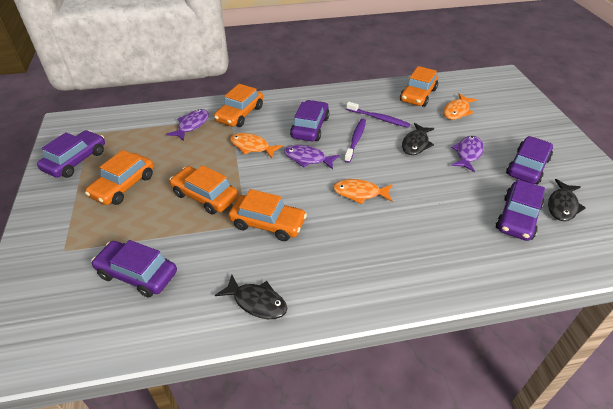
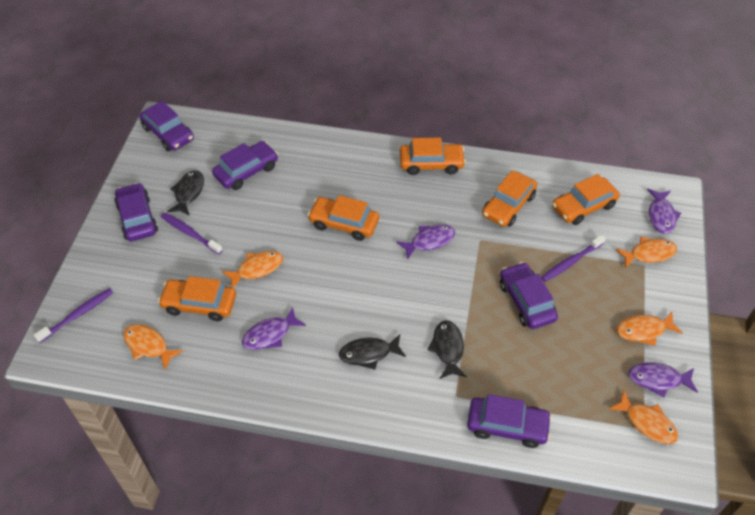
orange fish: 3 -> 5
purple fish: 3 -> 4
purple toothbrush: 2 -> 3

